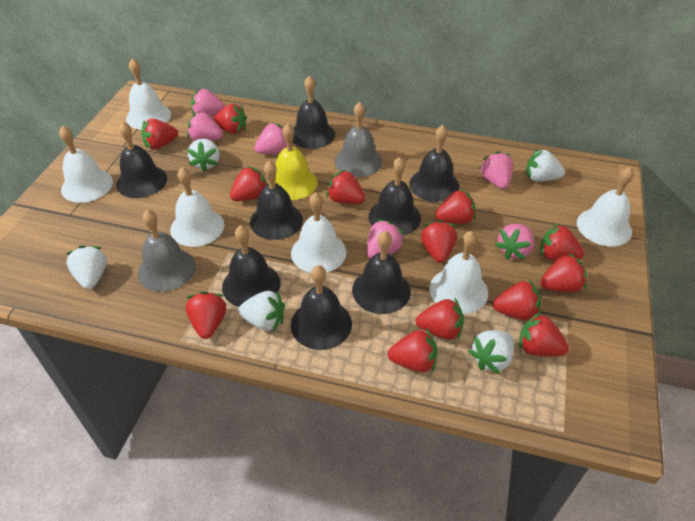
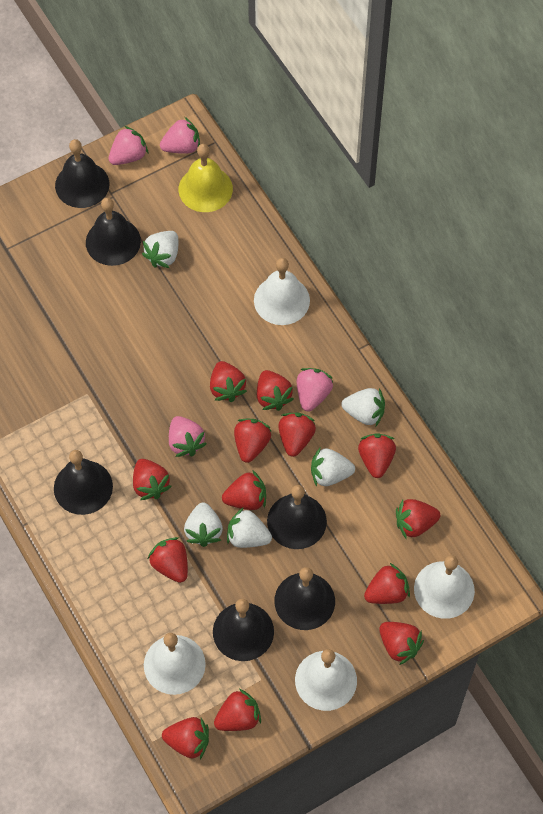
black bell: 8 -> 6
grey bell: 2 -> 0
pink strawberry: 6 -> 4
white bell: 6 -> 4

